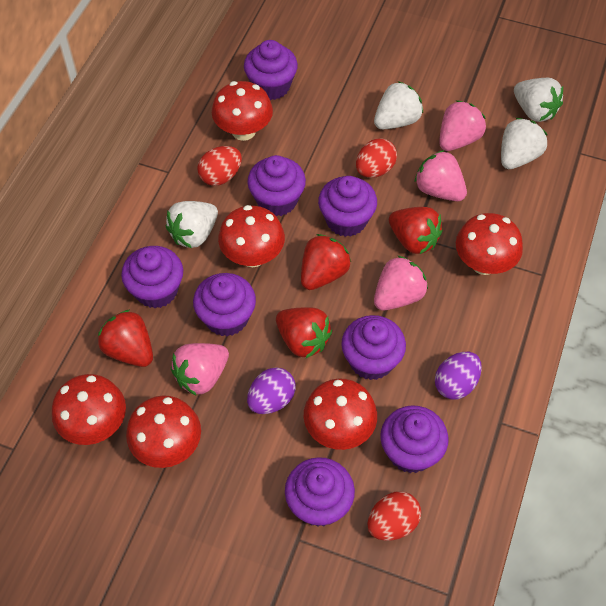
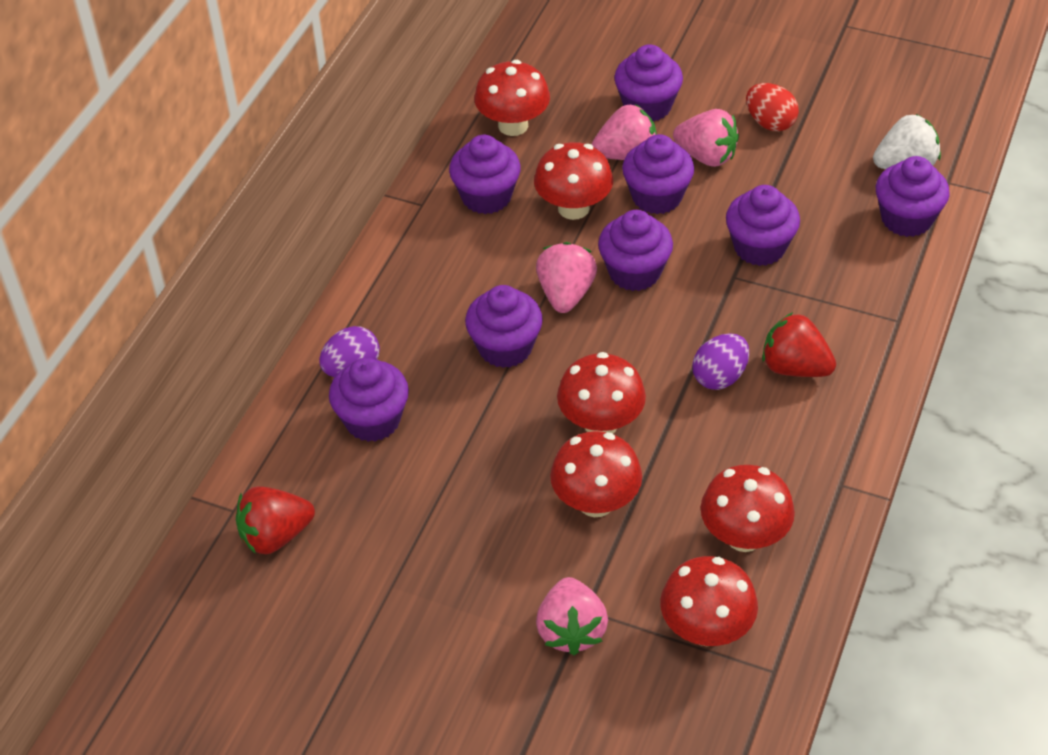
red egg: 3 -> 1
red strawberry: 4 -> 2
white strawberry: 4 -> 1

